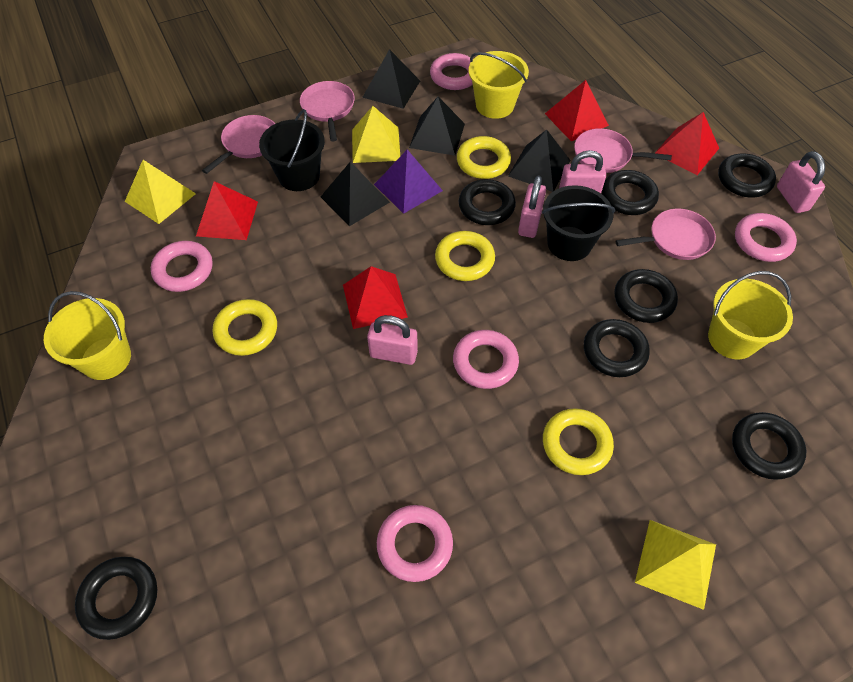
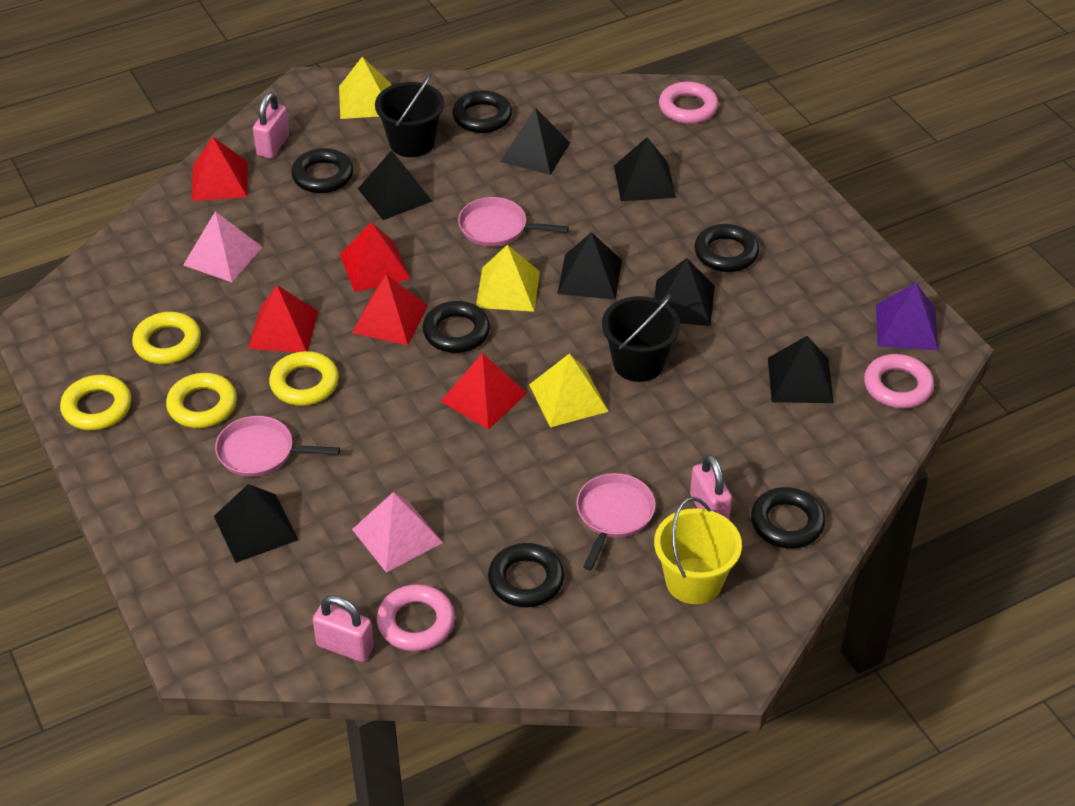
black pyramid: 4 -> 7
black ring: 7 -> 6
pink padlock: 4 -> 3
pink pan: 4 -> 3
pink pyramid: 0 -> 2
pink ring: 5 -> 3
red pyramid: 4 -> 5
yellow bucket: 3 -> 1

